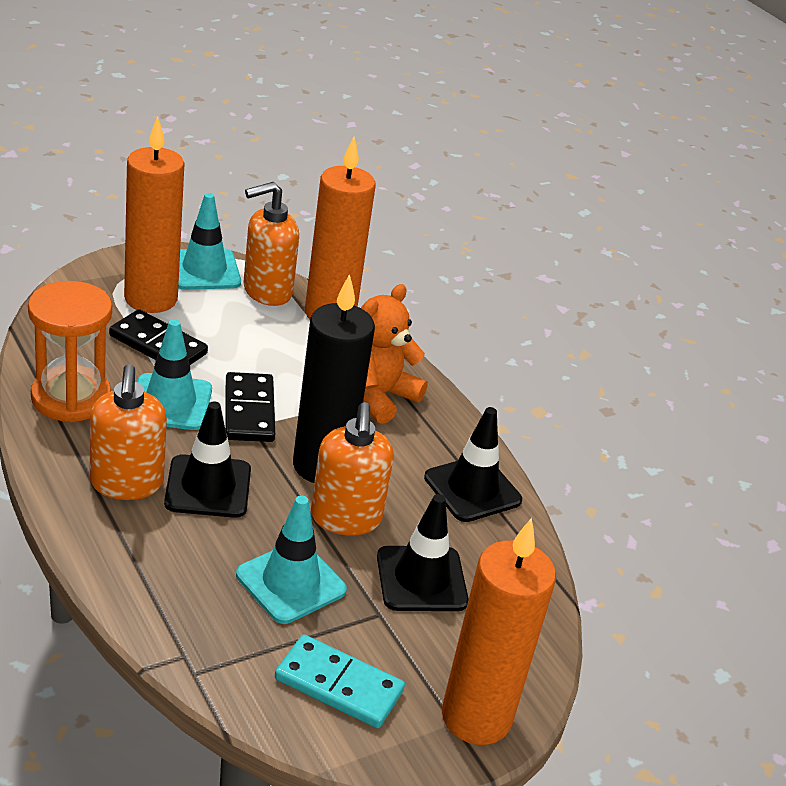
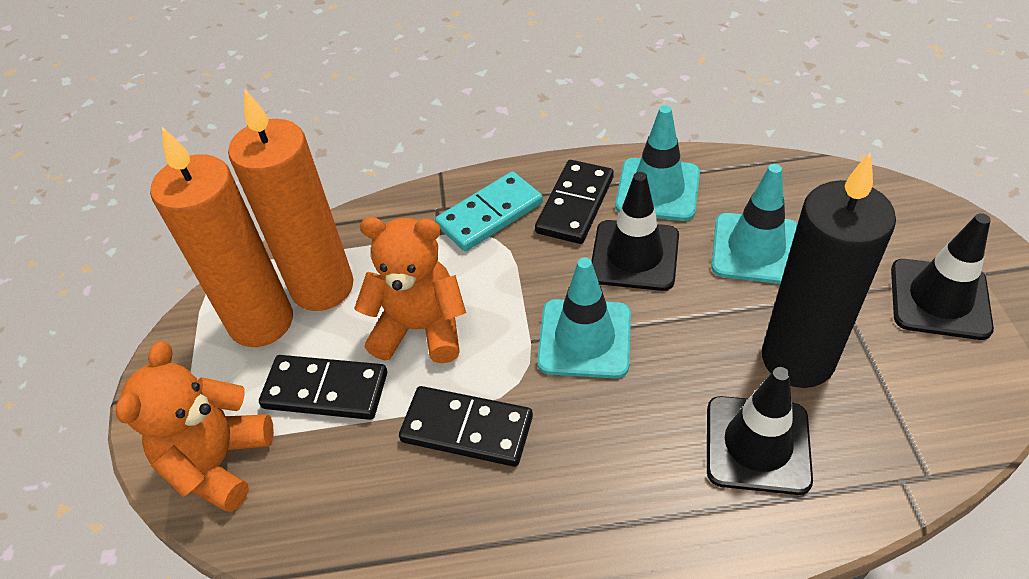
black domino: 2 -> 3
orange candle: 3 -> 2
orange hourglass: 1 -> 0
orange soap dispenser: 3 -> 0
orange teddy bear: 1 -> 2

